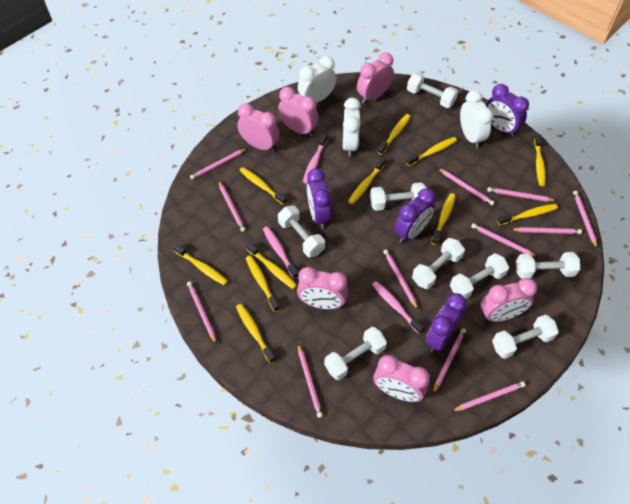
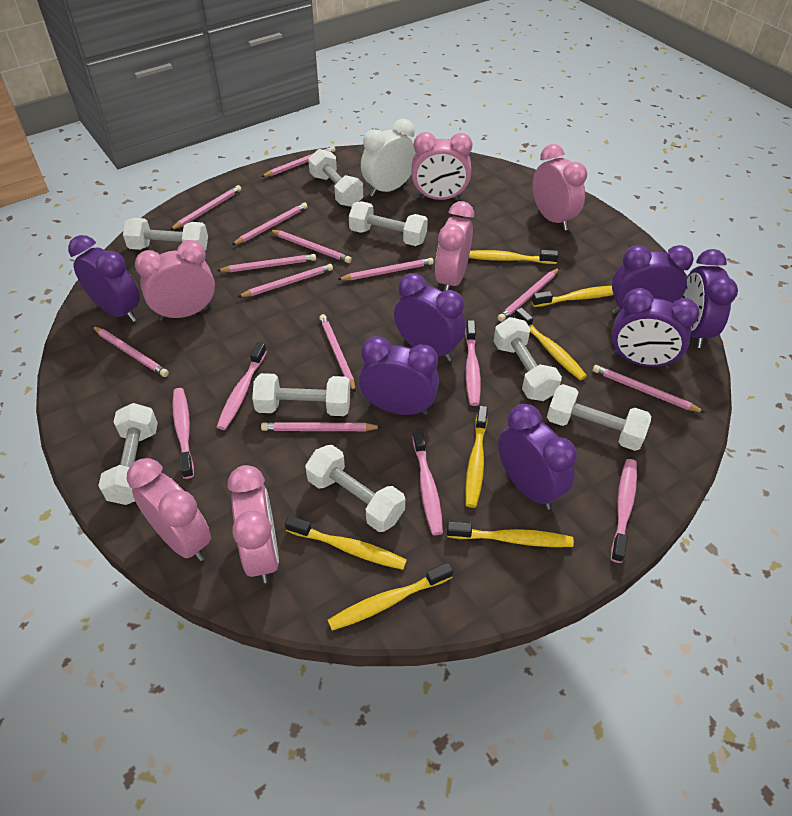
pink toothbrush: 3 -> 5
purple clock: 4 -> 7
white clock: 3 -> 1
yellow toothbrush: 11 -> 7

